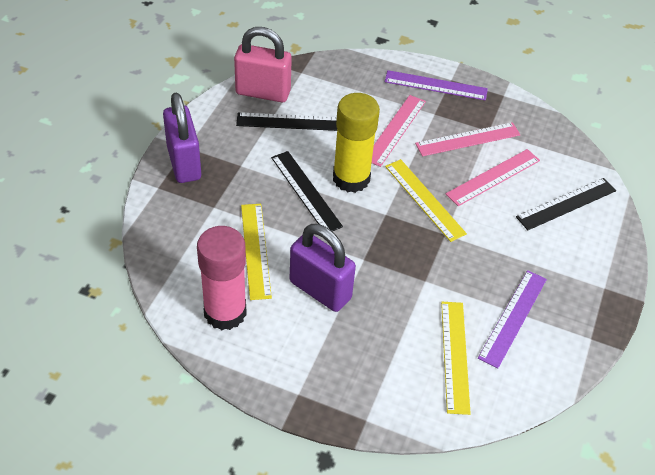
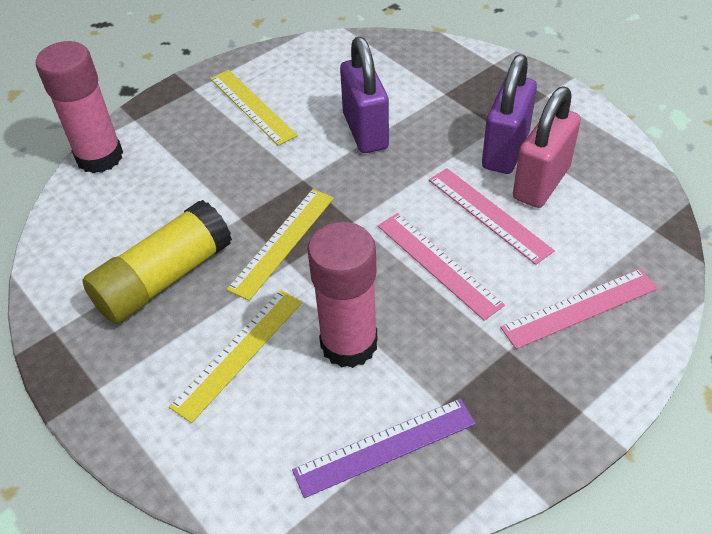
black ruler: 3 -> 0
pink glue stick: 1 -> 2
purple ruler: 2 -> 1

